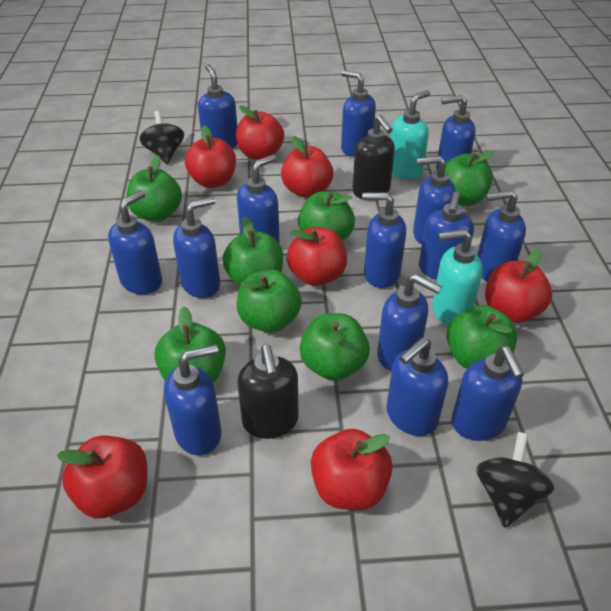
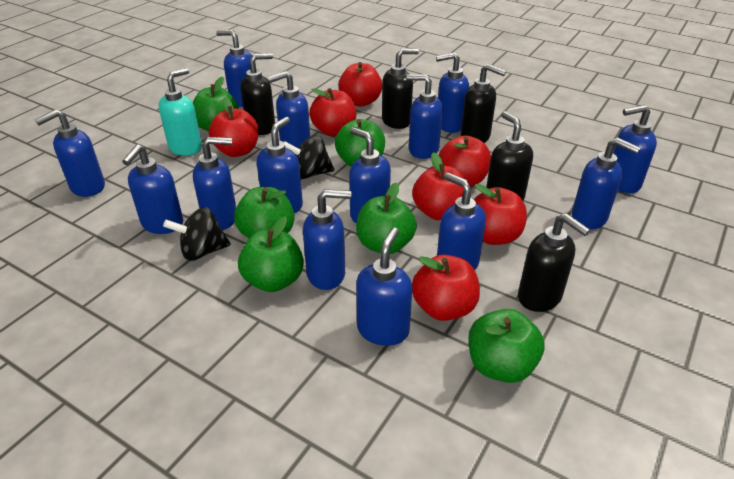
black soap dispenser: 2 -> 5
green apple: 8 -> 6
turquoise soap dispenser: 2 -> 1

